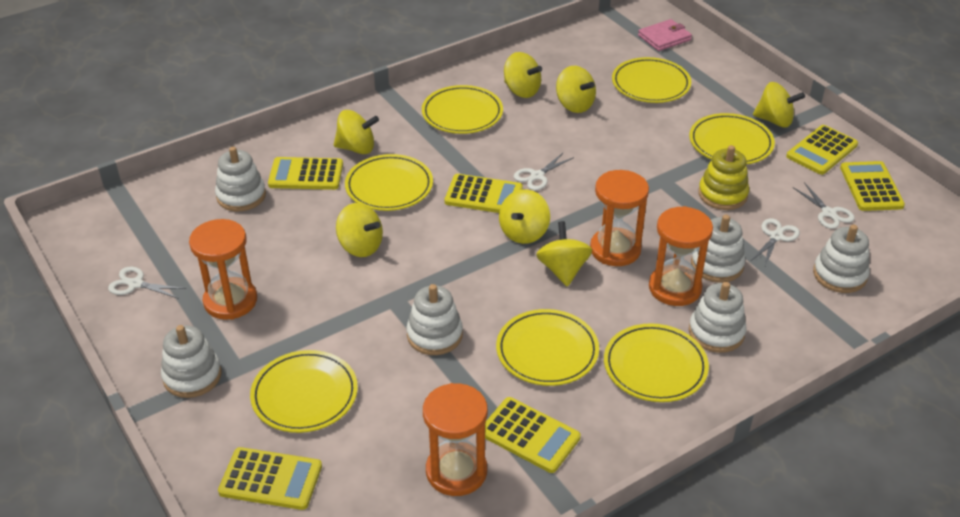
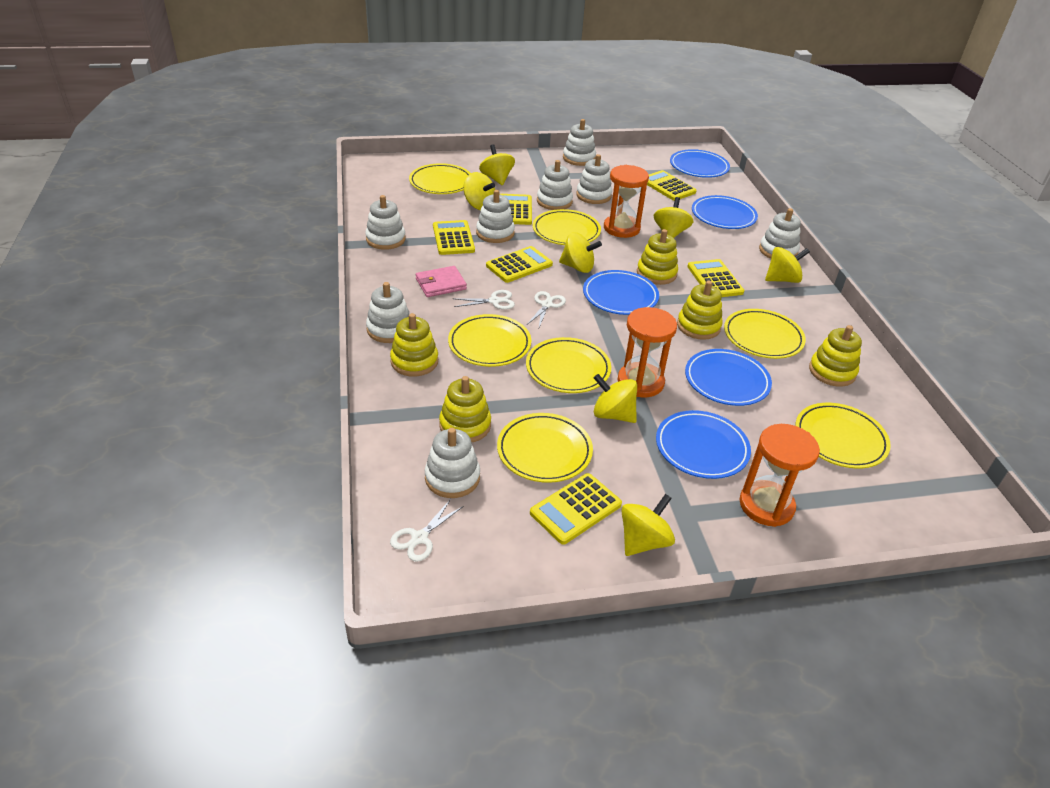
blue plate: 0 -> 5
orange hourglass: 4 -> 3
white scissors: 4 -> 3
white stacking toy: 6 -> 8
yellow stacking toy: 1 -> 5

